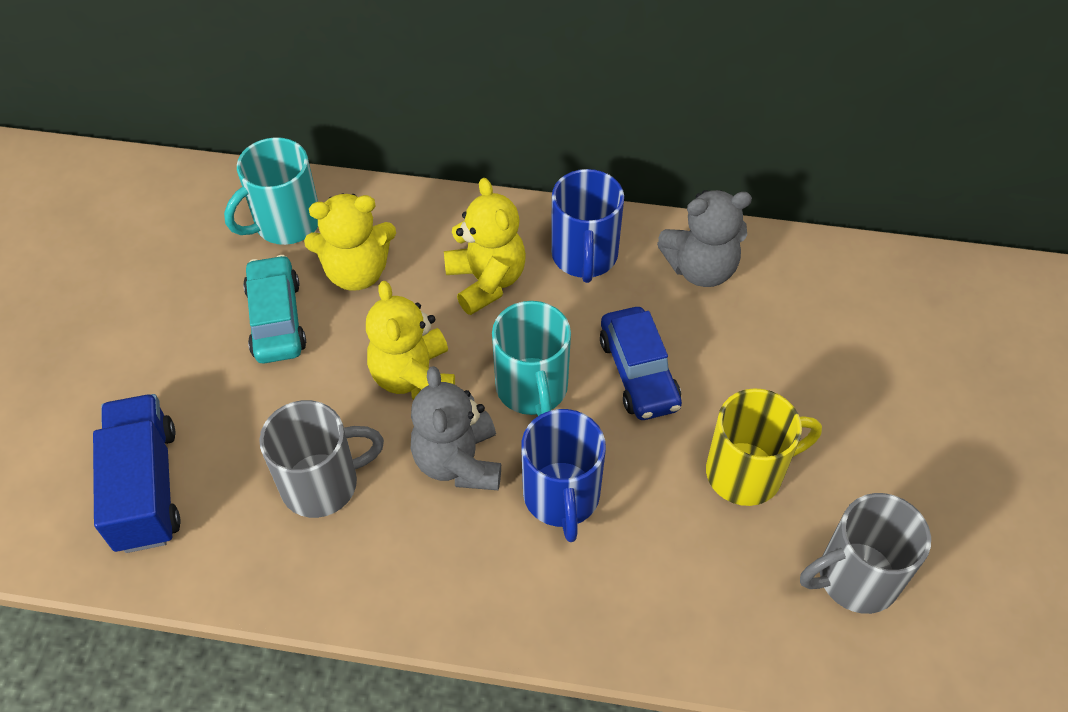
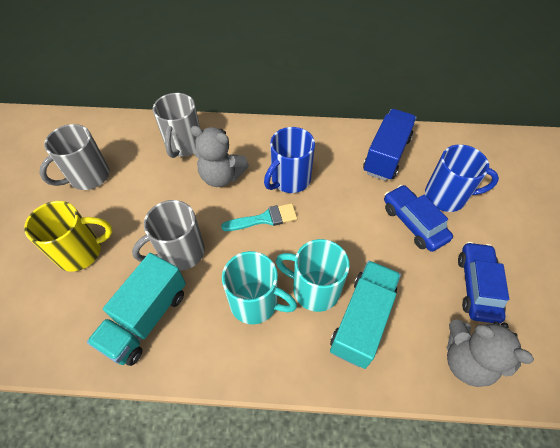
blue car: 1 -> 2
grey mug: 2 -> 3
turquoise brush: 0 -> 1
turquoise car: 1 -> 0
turquoise truck: 0 -> 2
yellow teddy bear: 3 -> 0

